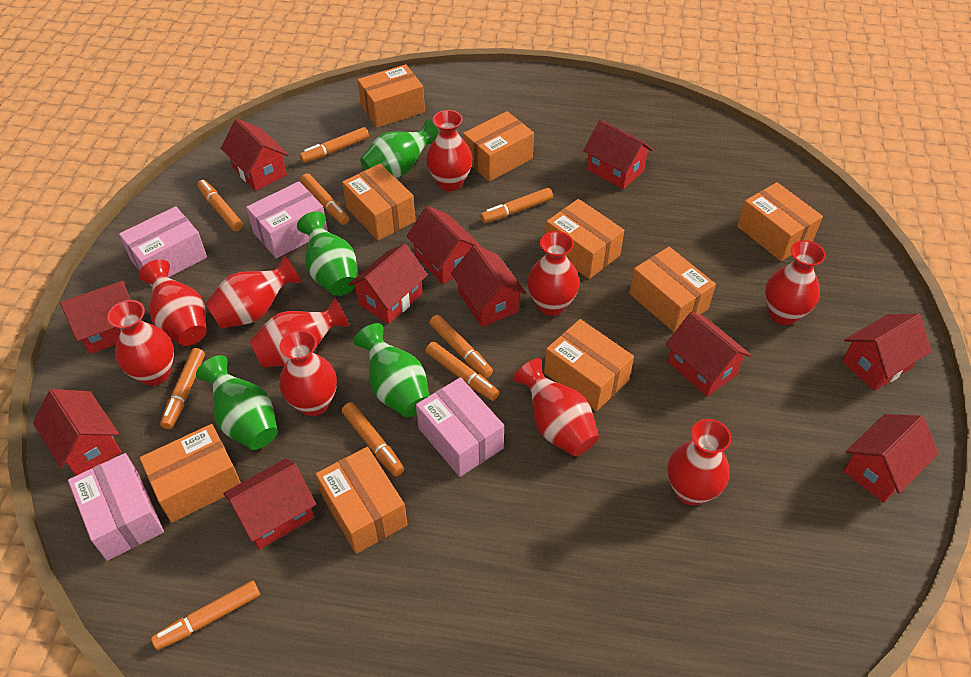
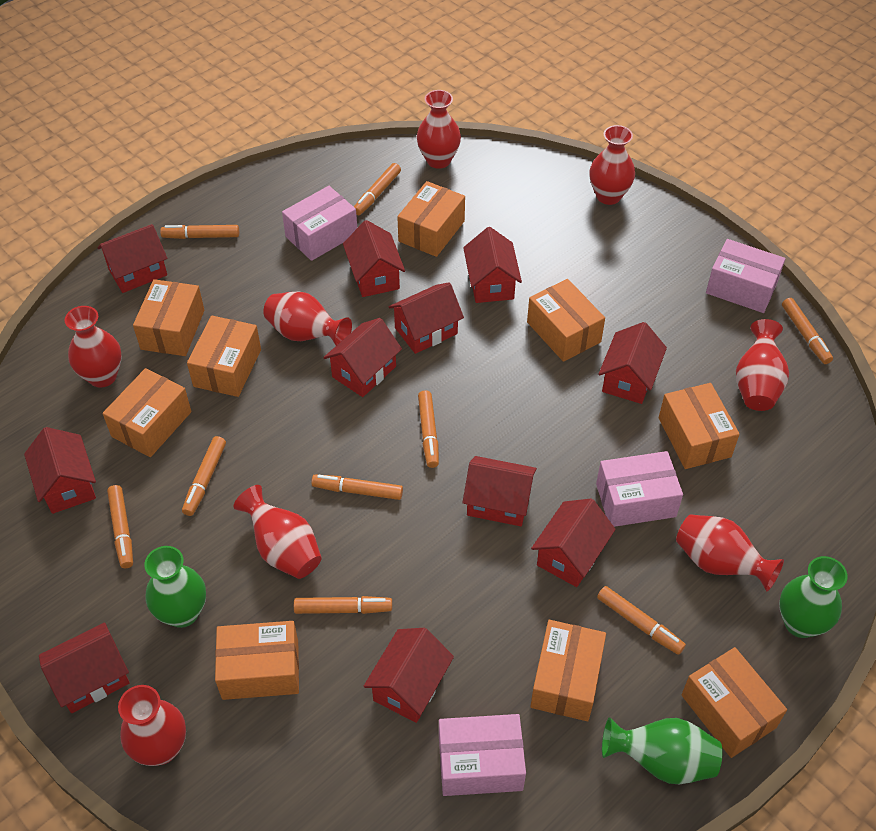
green vase: 4 -> 3
red vase: 10 -> 8

